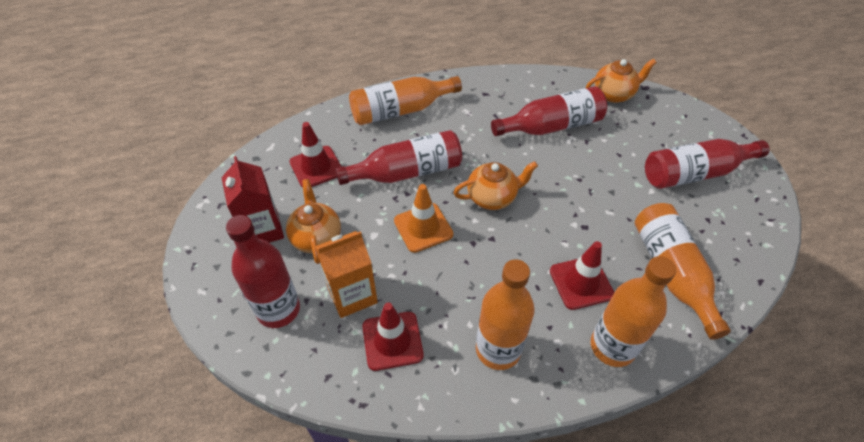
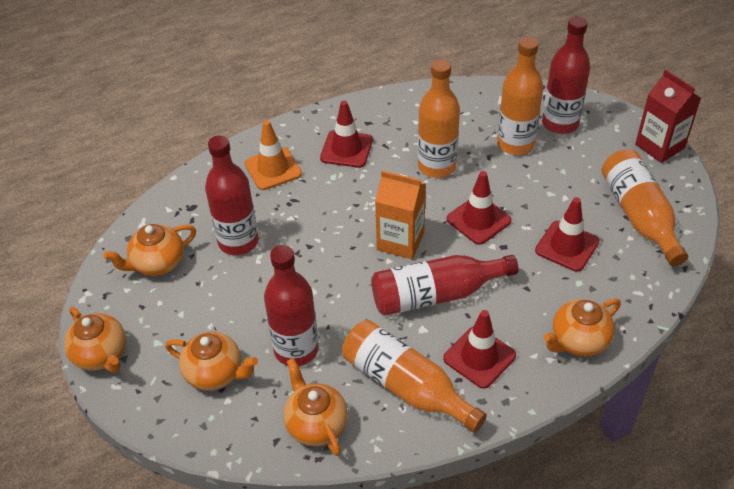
orange teapot: 3 -> 5
red traffic cone: 3 -> 4

